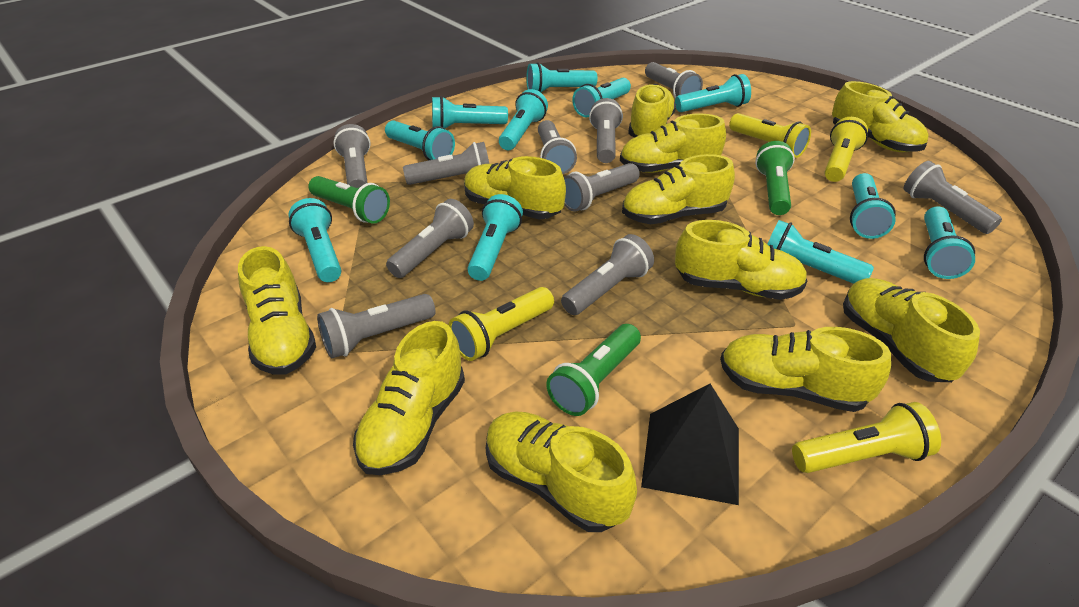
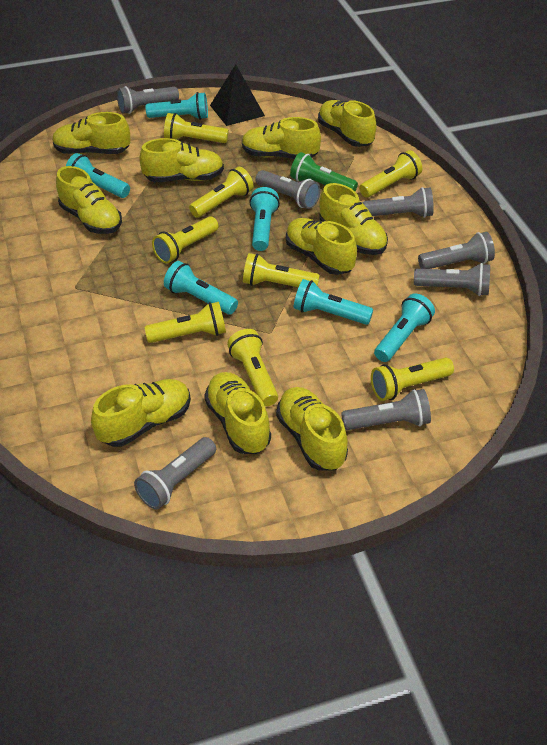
green flashlight: 3 -> 1
grey flashlight: 10 -> 7
turquoise flashlight: 11 -> 6
yellow flashlight: 4 -> 8
yellow shoe: 11 -> 10

